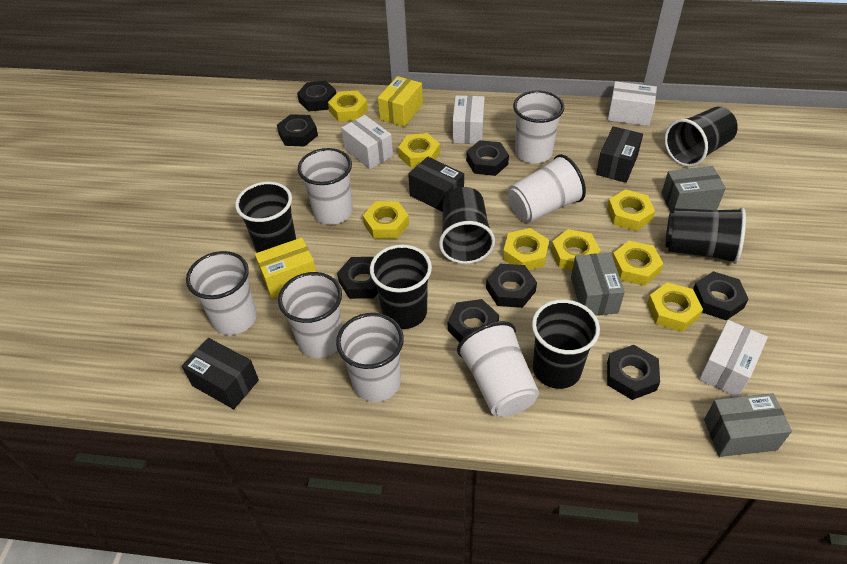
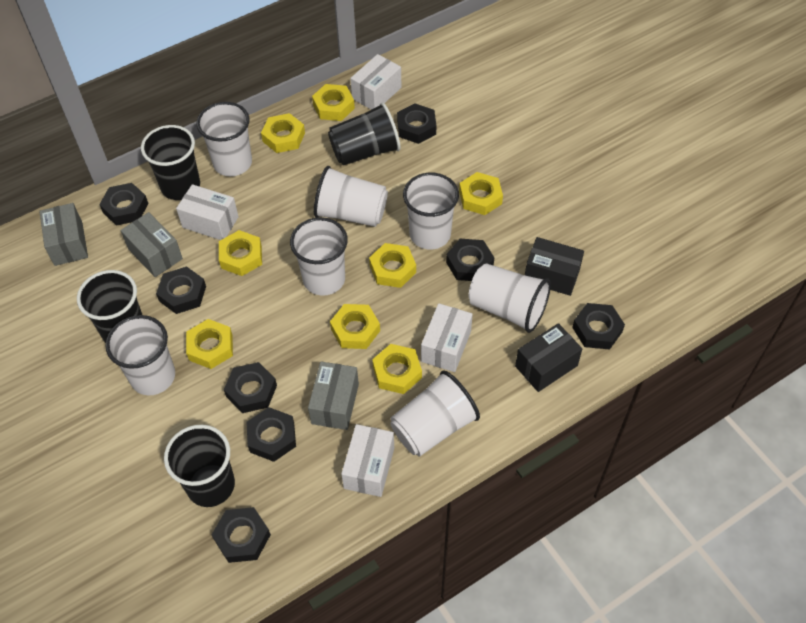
black box: 3 -> 2
black cup: 6 -> 4
yellow box: 2 -> 0

